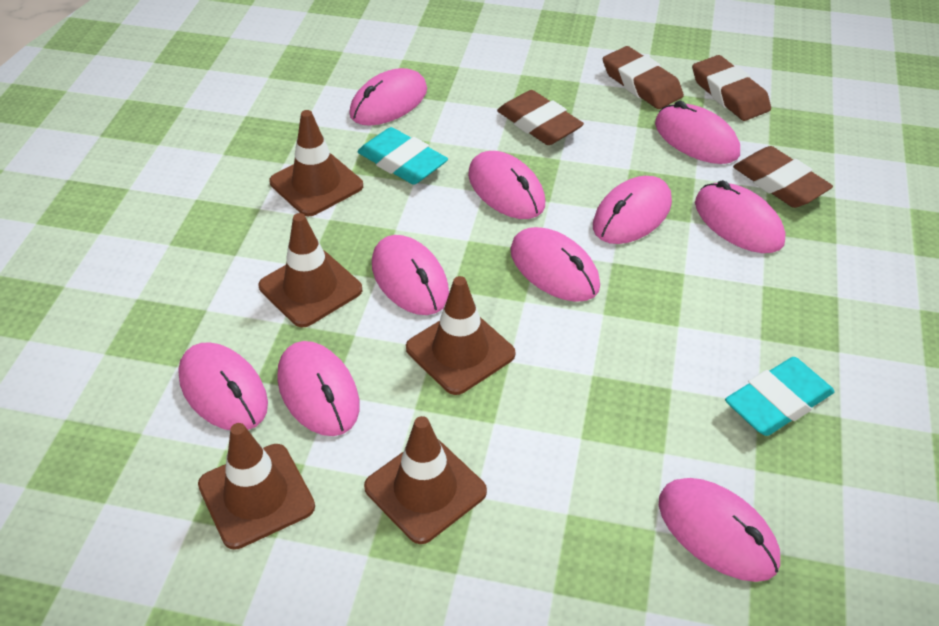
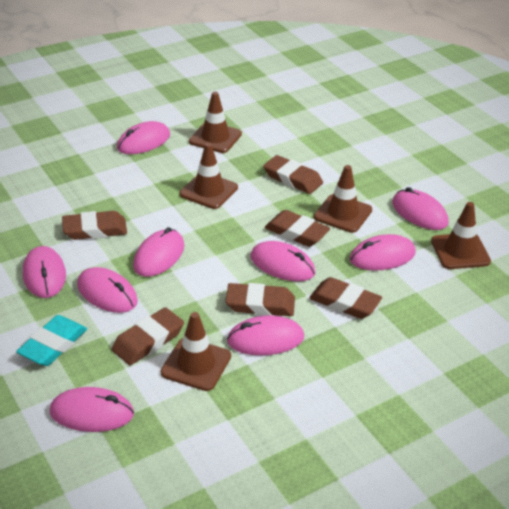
brown eraser: 4 -> 6
pink mouse: 10 -> 9
turquoise eraser: 2 -> 1

